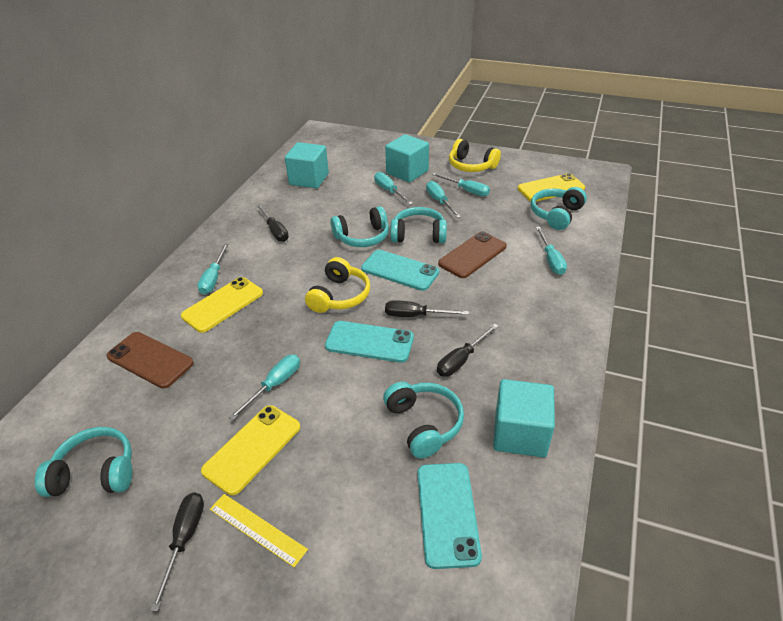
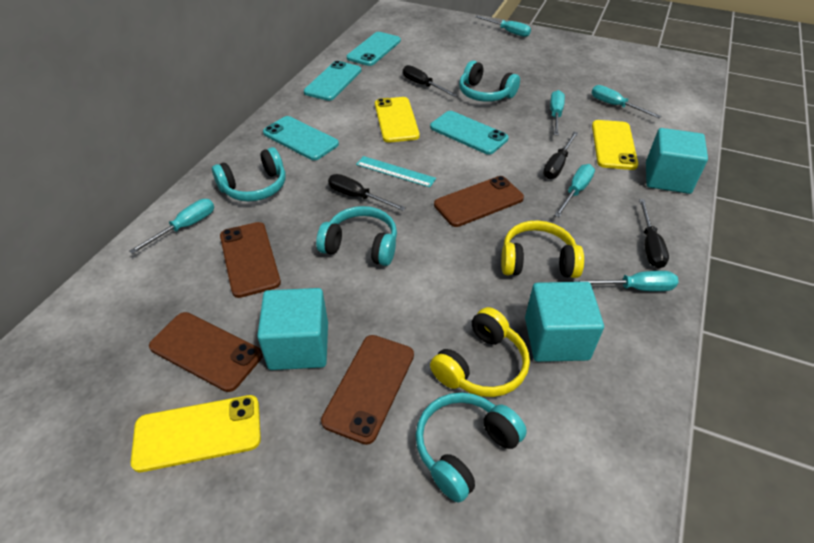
brown phone: 2 -> 4
turquoise headphones: 5 -> 4
turquoise phone: 3 -> 4
turquoise ruler: 0 -> 1
yellow ruler: 1 -> 0

